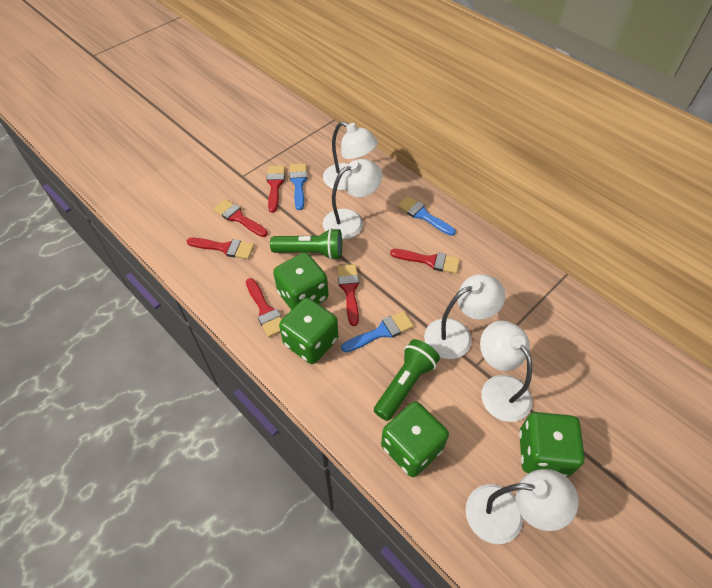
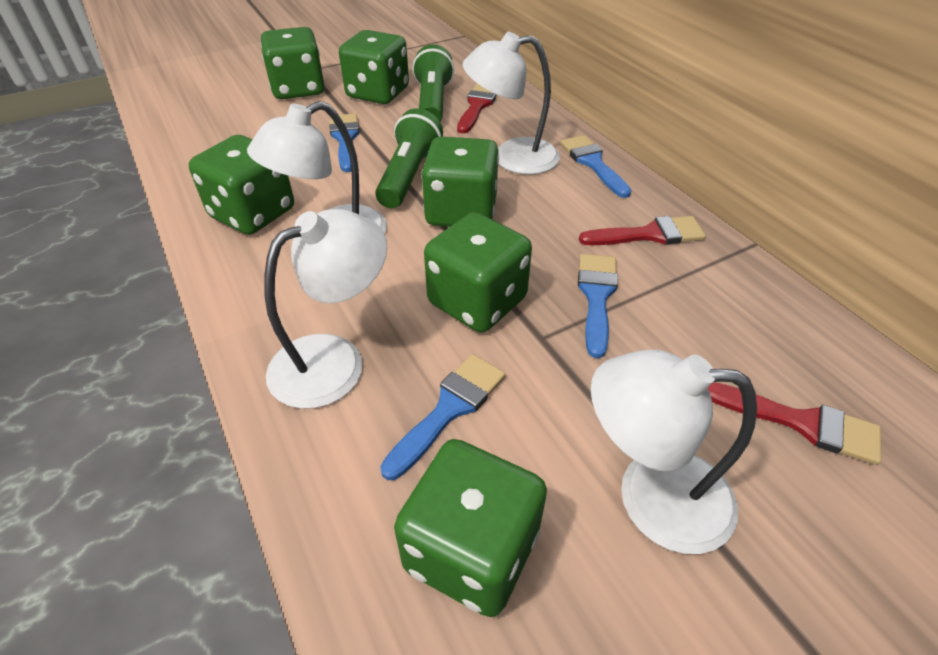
blue brush: 3 -> 4
green dice: 4 -> 6
red brush: 6 -> 3
white lamp: 5 -> 4

